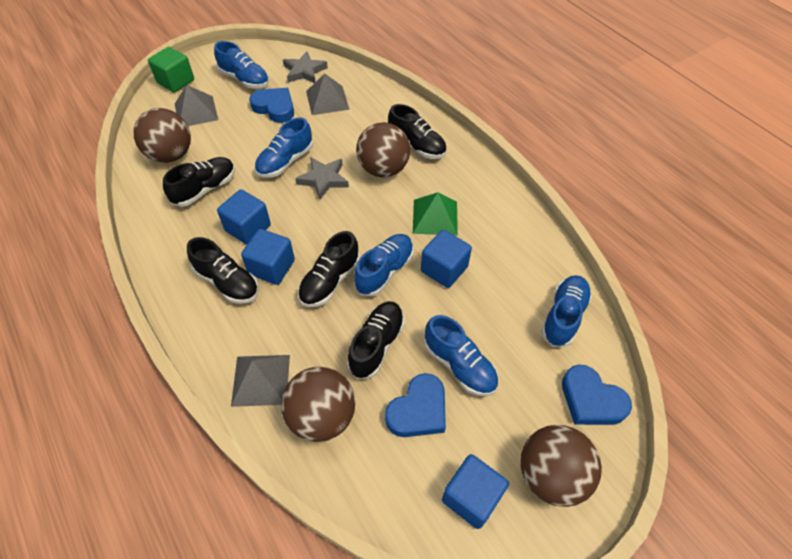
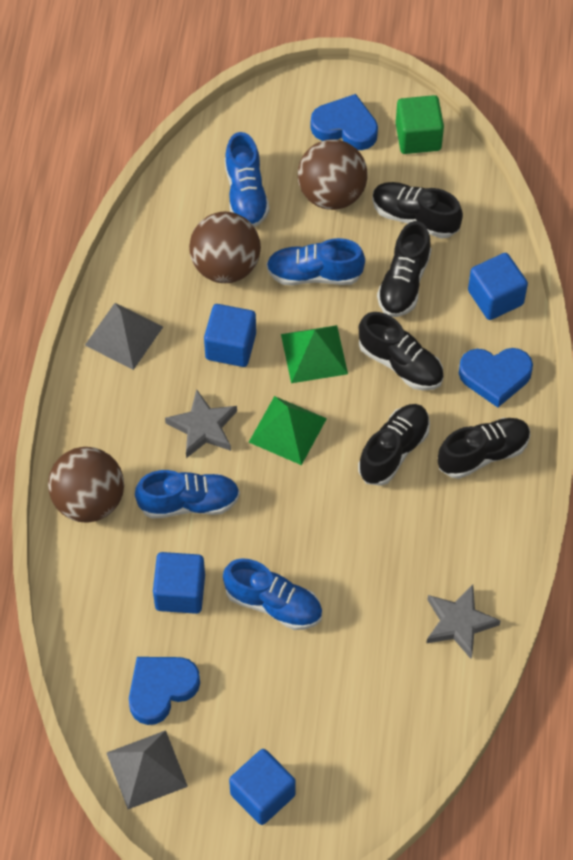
blue shoe: 5 -> 4
brown ball: 4 -> 3
green pyramid: 1 -> 2
grey pyramid: 3 -> 2

